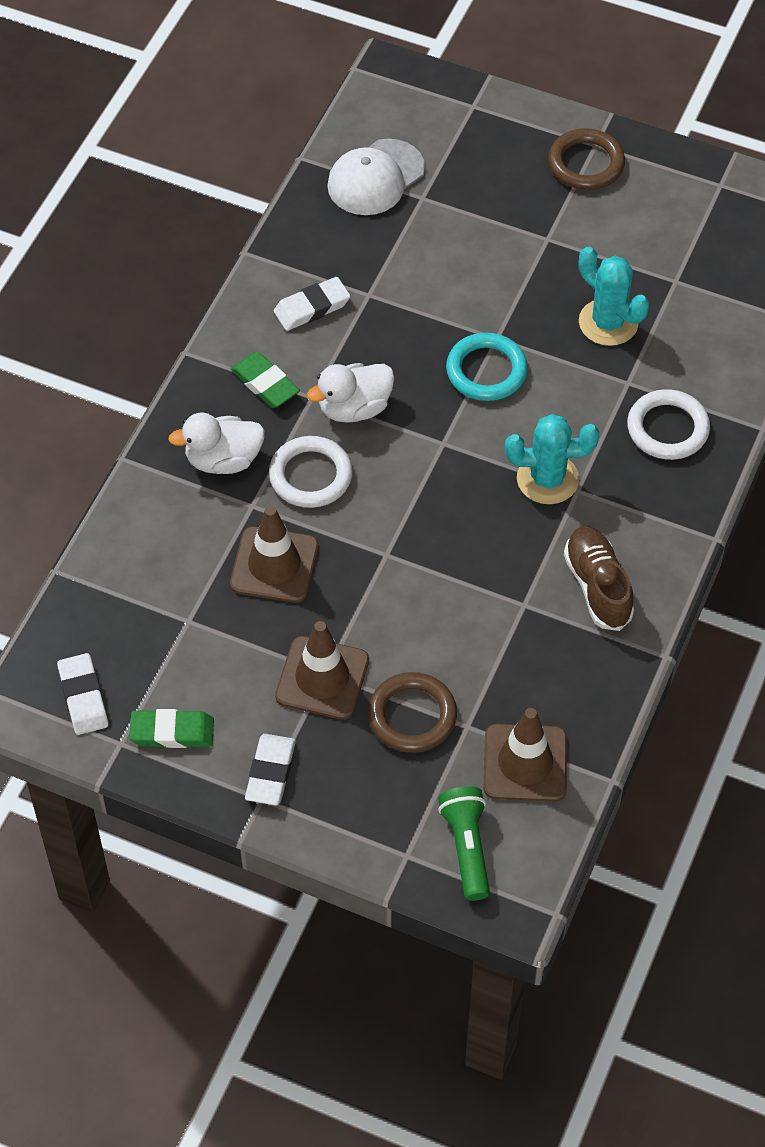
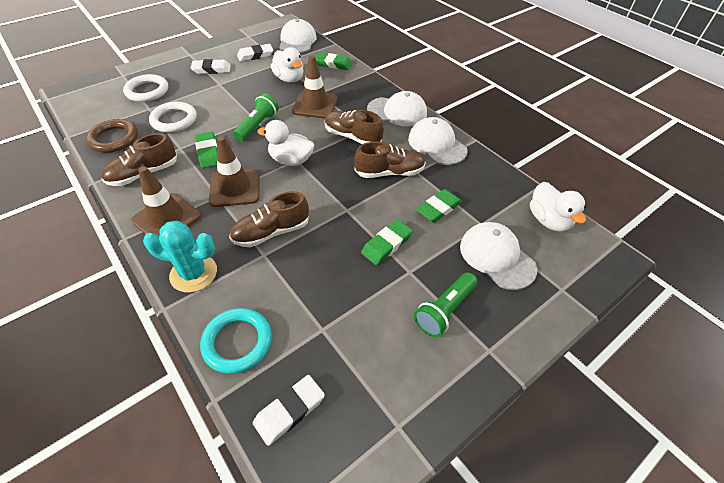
brown ring: 2 -> 1
brown shoe: 1 -> 4
green eraser: 2 -> 4
green flashlight: 1 -> 2
turquoise cactus: 2 -> 1
white cap: 1 -> 4
white duck: 2 -> 3

